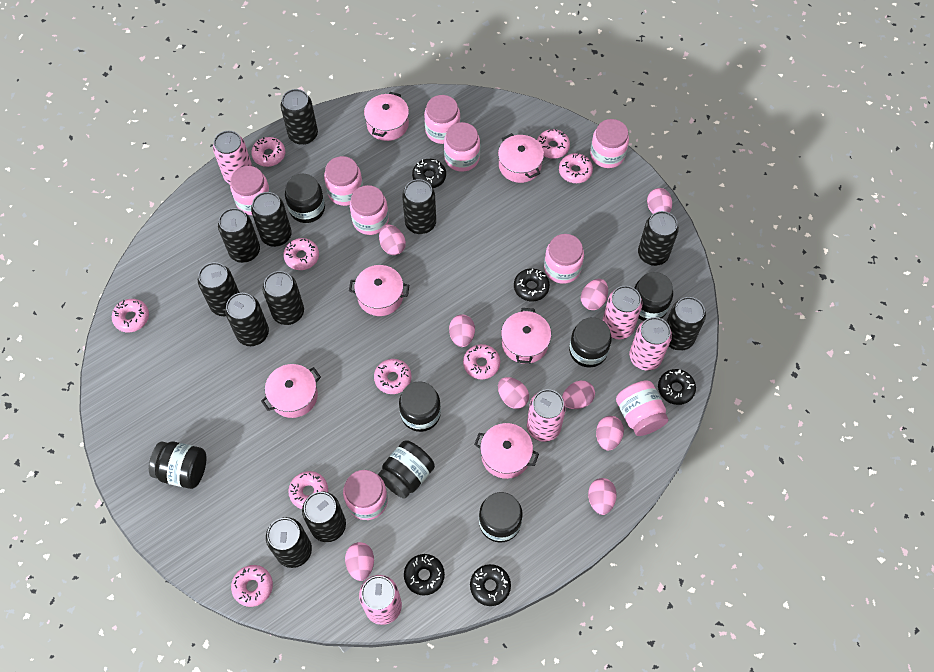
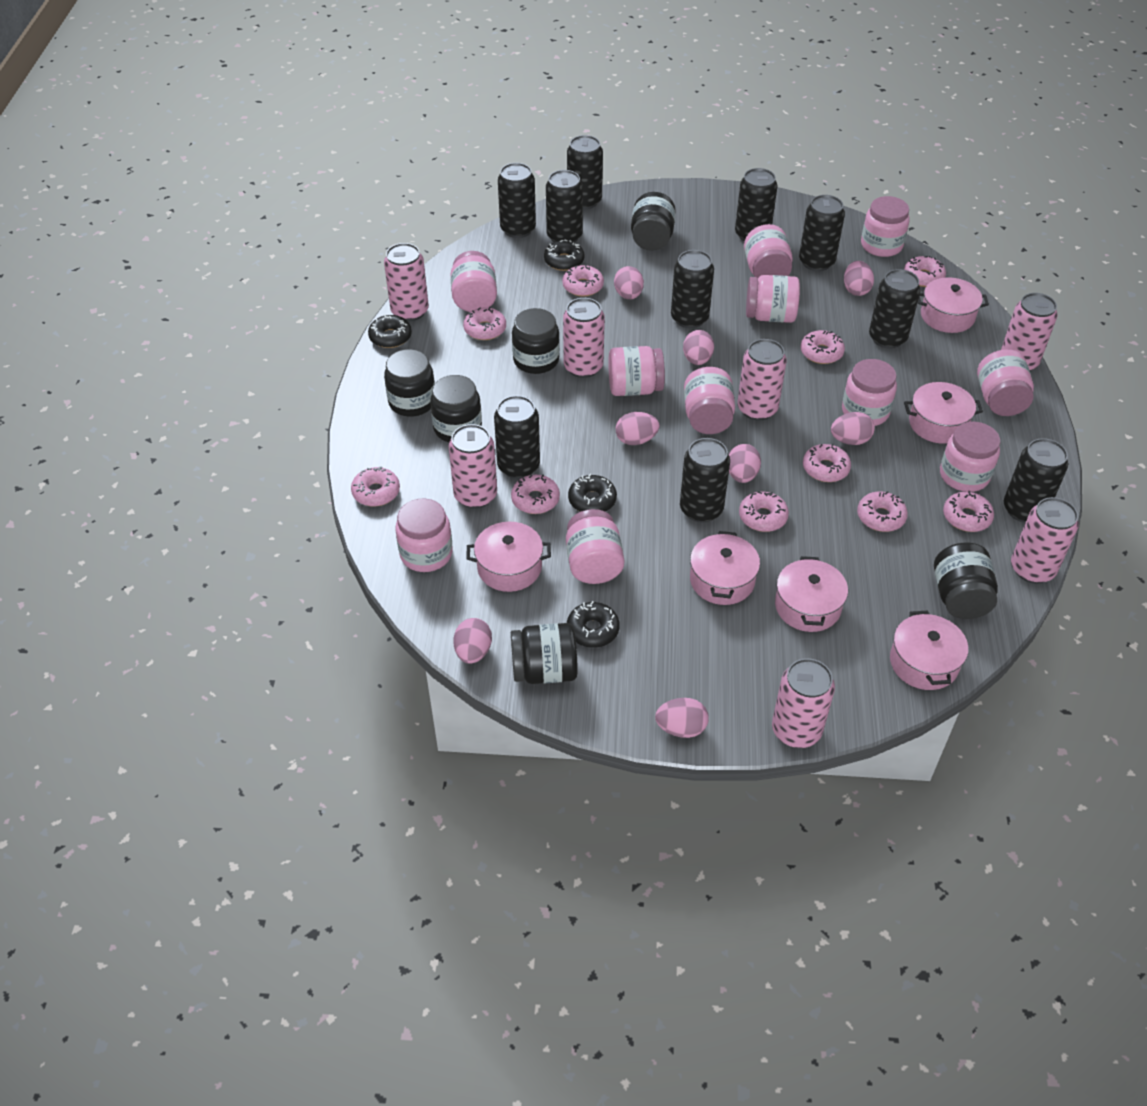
black can: 11 -> 10
black donut: 5 -> 4
black jar: 7 -> 6
pink can: 5 -> 7
pink donut: 9 -> 10
pink egg: 9 -> 8
pink jar: 9 -> 11

